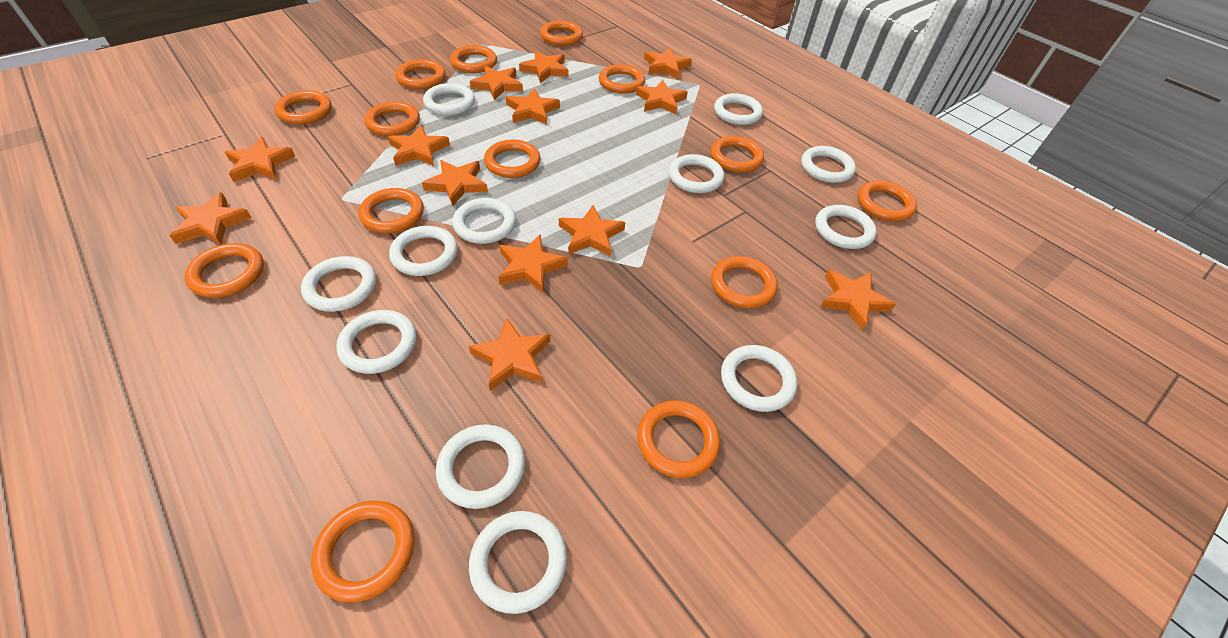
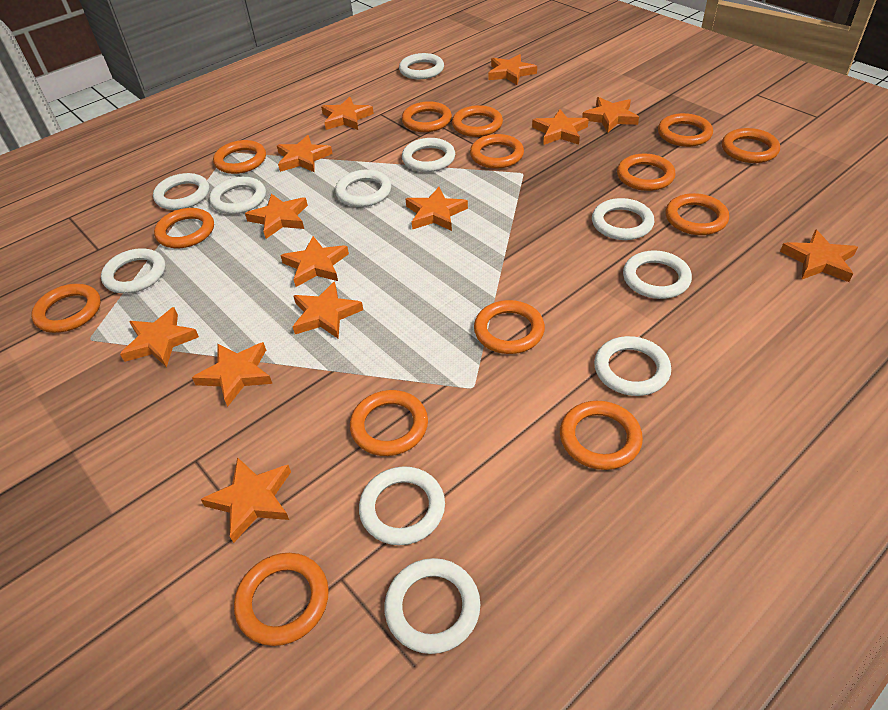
white ring: 12 -> 11

